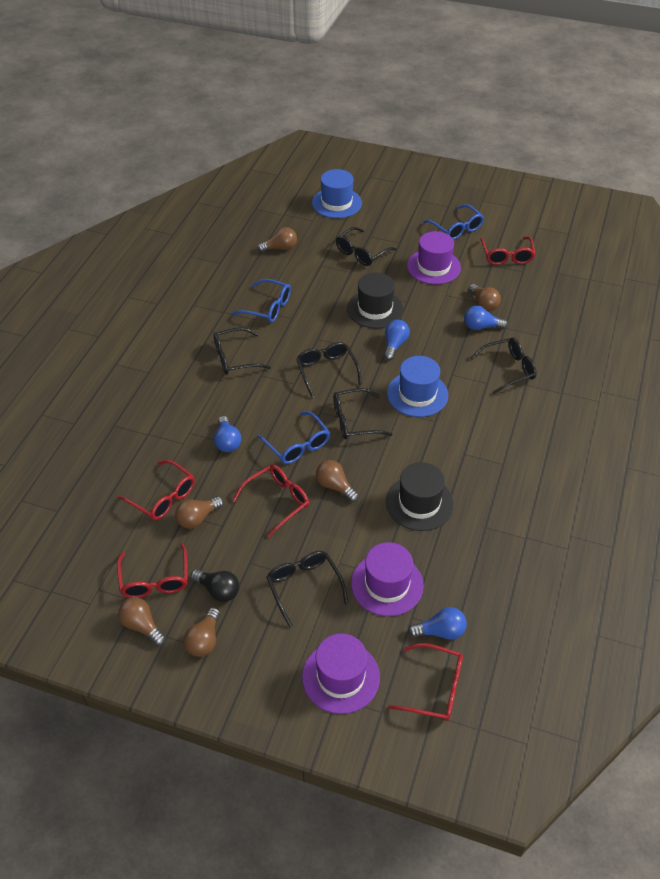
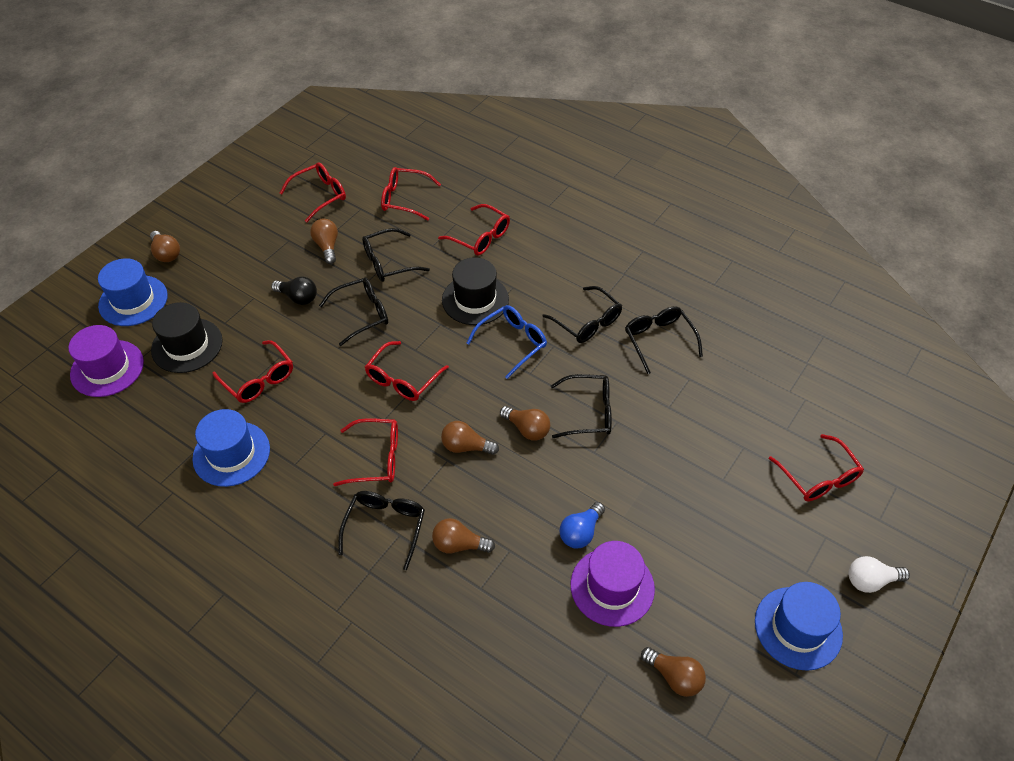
blue glasses: 3 -> 1
blue hat: 2 -> 3
blue light bulb: 4 -> 1
purple hat: 3 -> 2
red glasses: 5 -> 7
white light bulb: 0 -> 1

